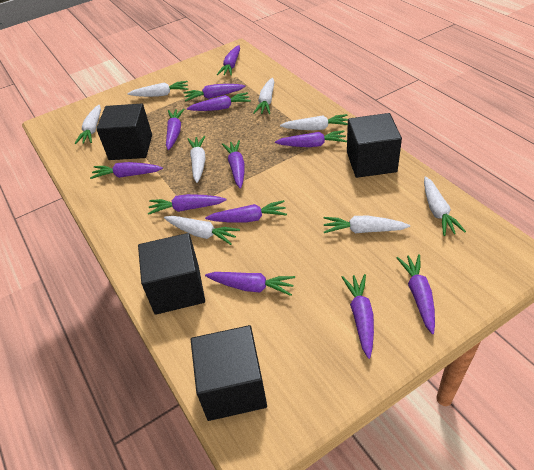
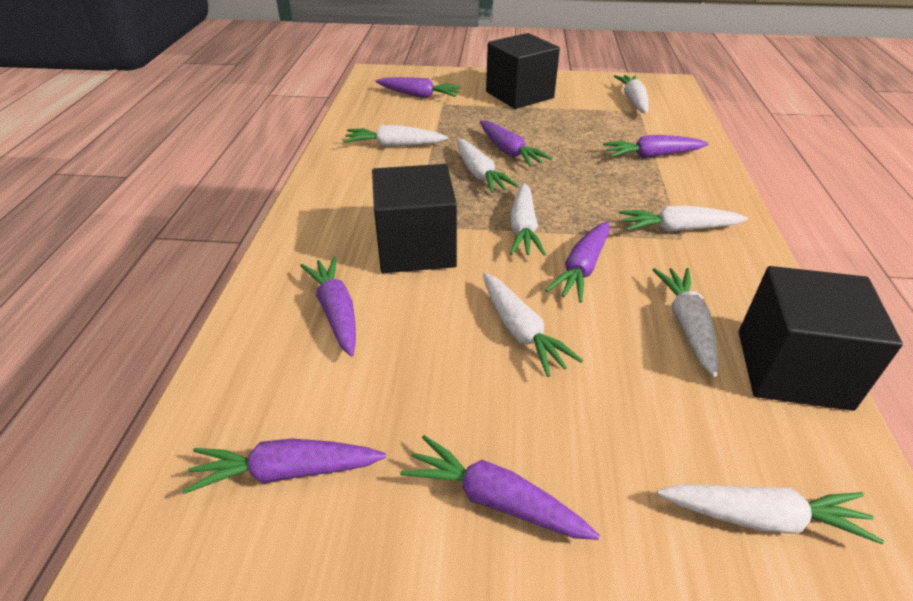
black cube: 4 -> 3
purple carrot: 12 -> 7

